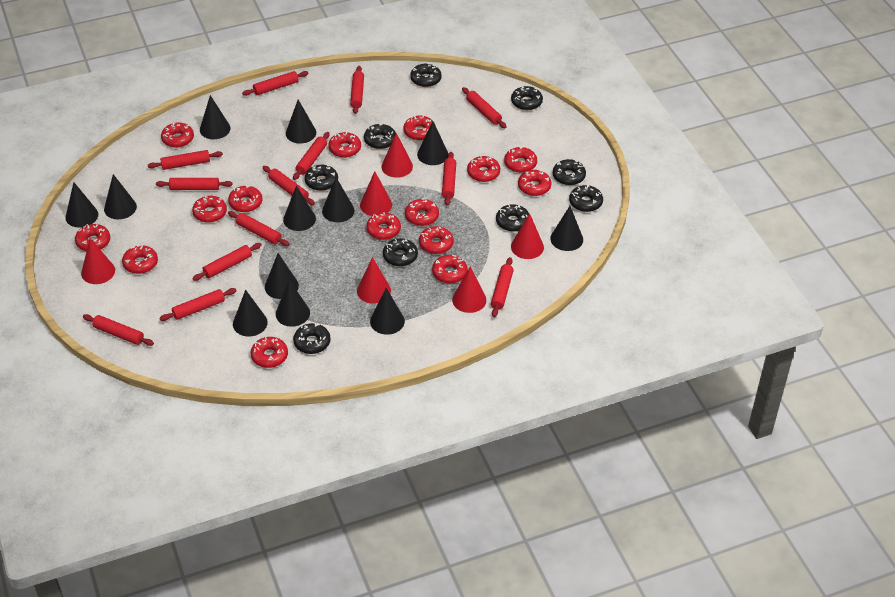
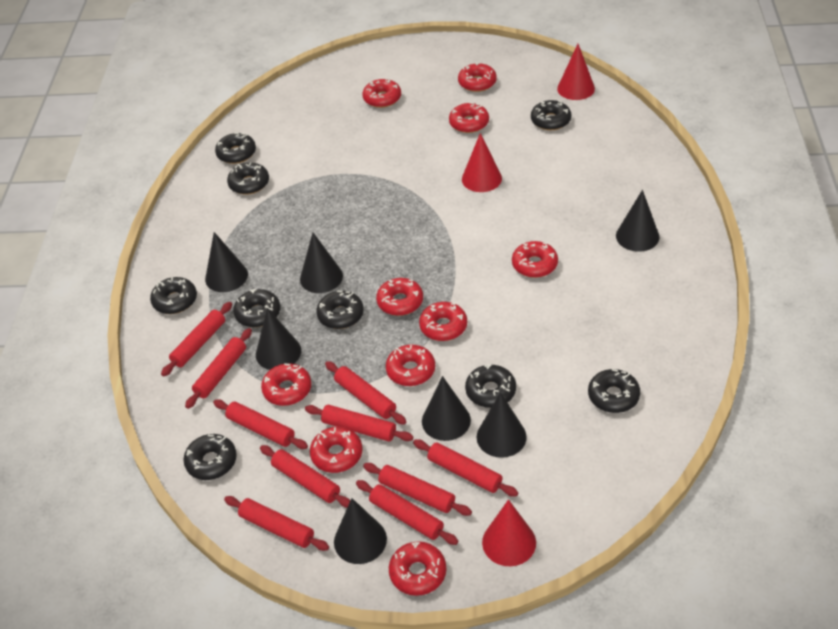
black cone: 12 -> 7
red cone: 6 -> 3
red donut: 15 -> 10
red rolling pin: 13 -> 10

